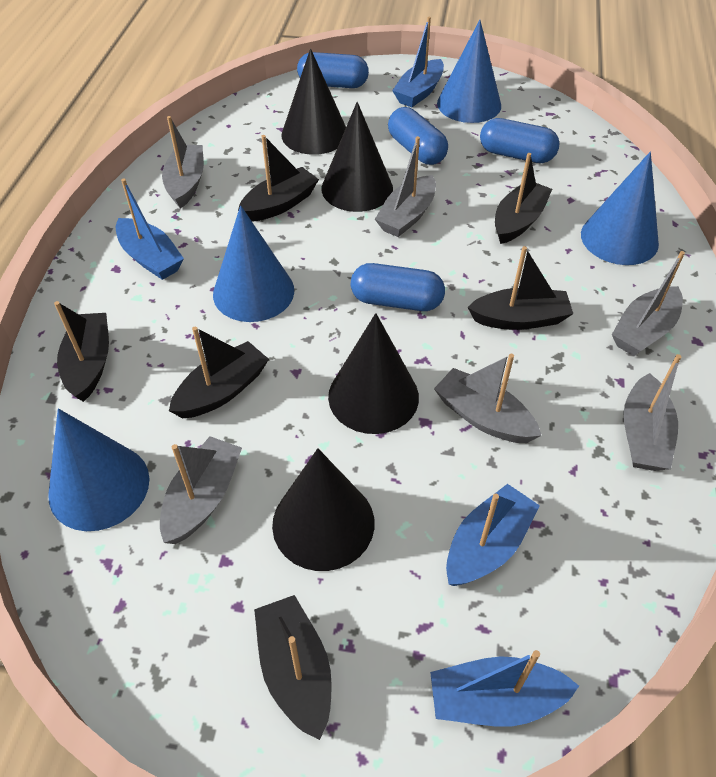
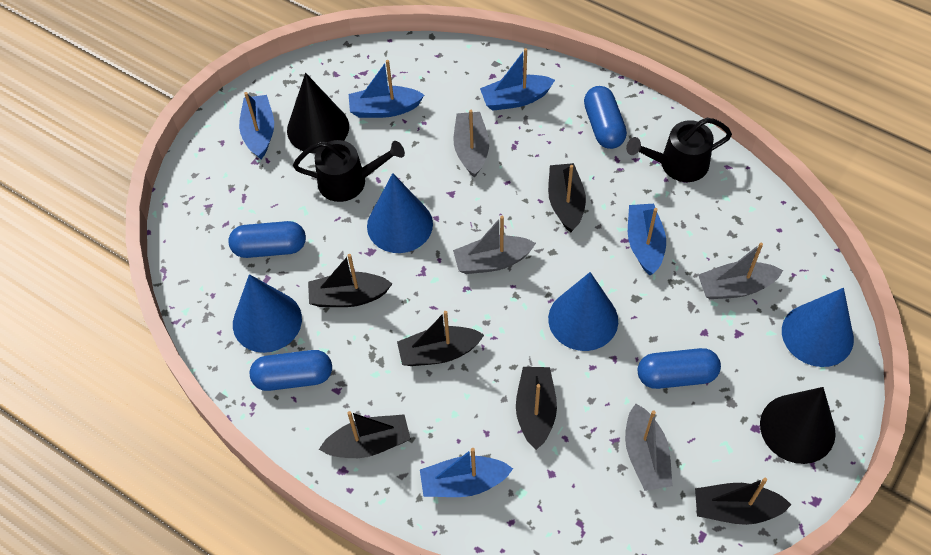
black cone: 4 -> 2
black watering can: 0 -> 2
blue boat: 4 -> 5
grey boat: 6 -> 4

